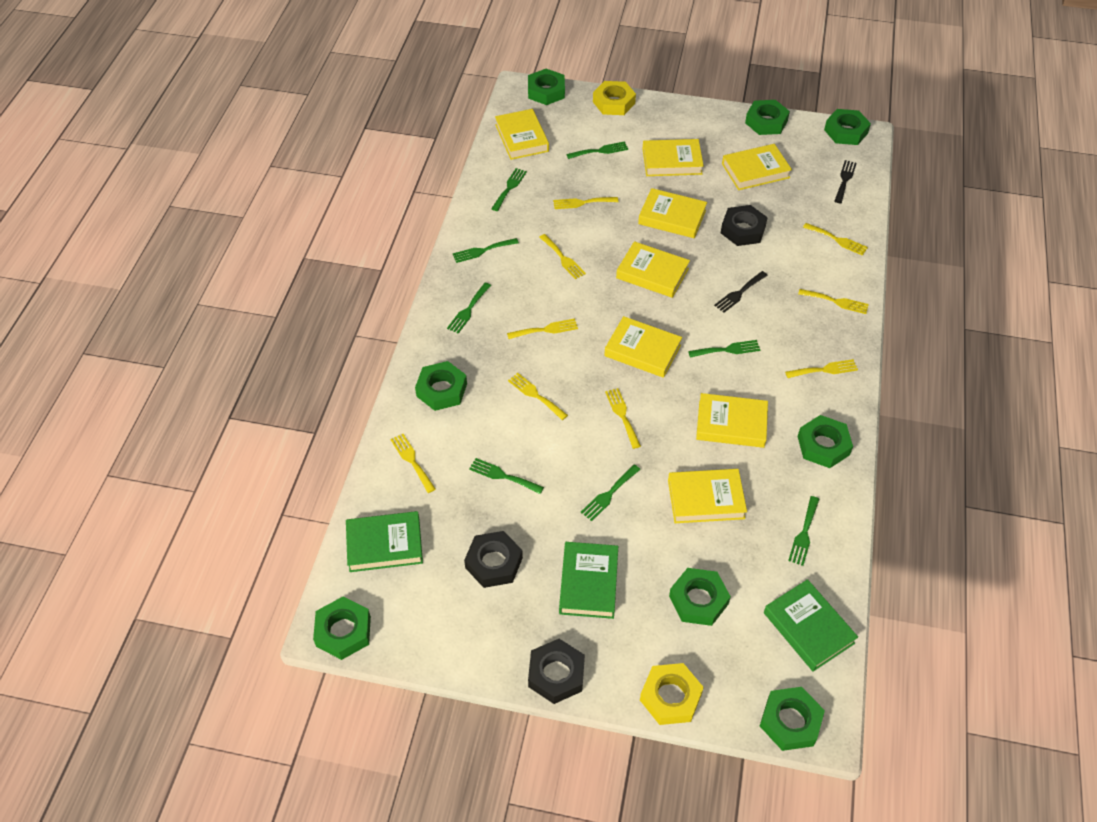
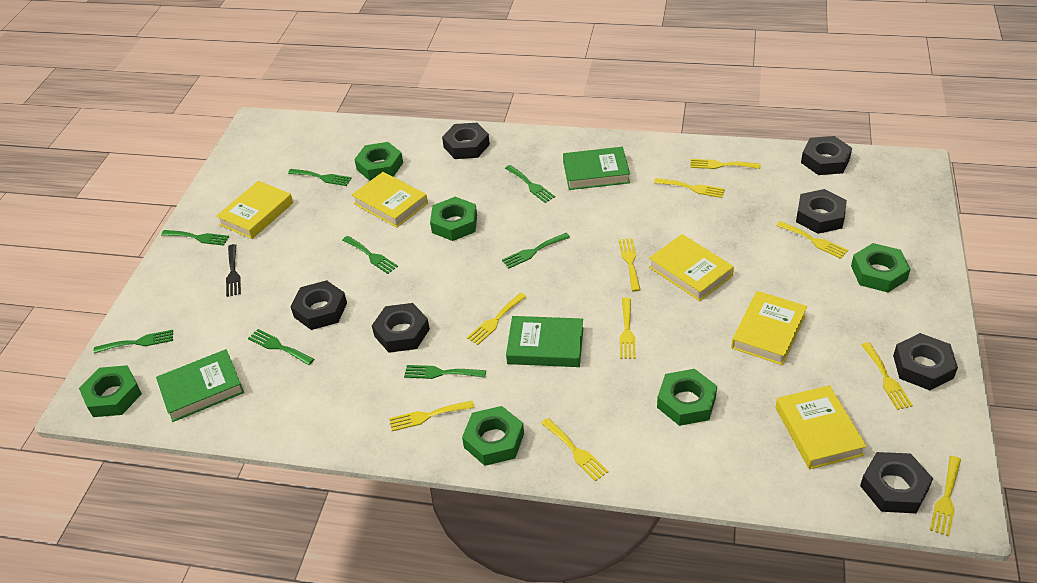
black fork: 2 -> 1
black nut: 3 -> 7
green nut: 8 -> 6
yellow book: 8 -> 5
yellow fork: 9 -> 10
yellow nut: 2 -> 0

